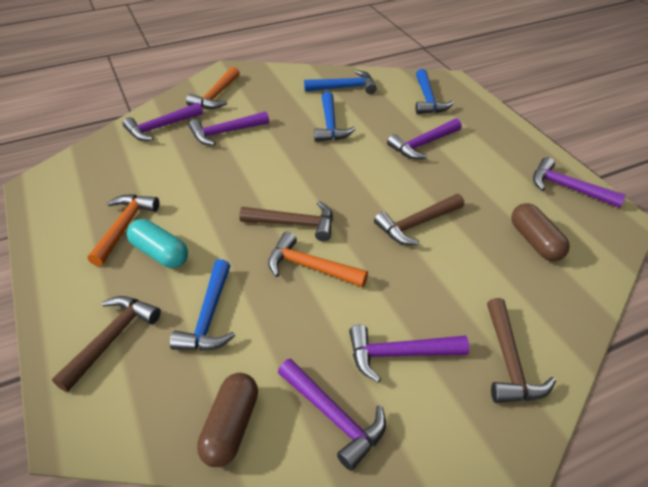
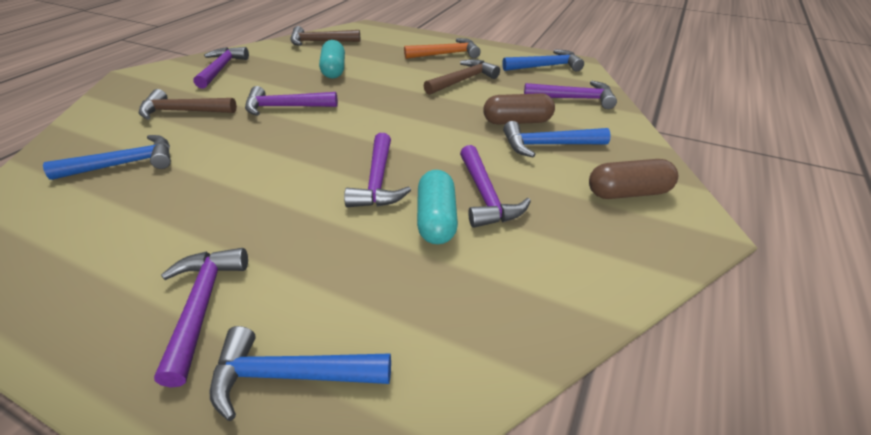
brown hammer: 4 -> 3
orange hammer: 3 -> 1
turquoise capsule: 1 -> 2

